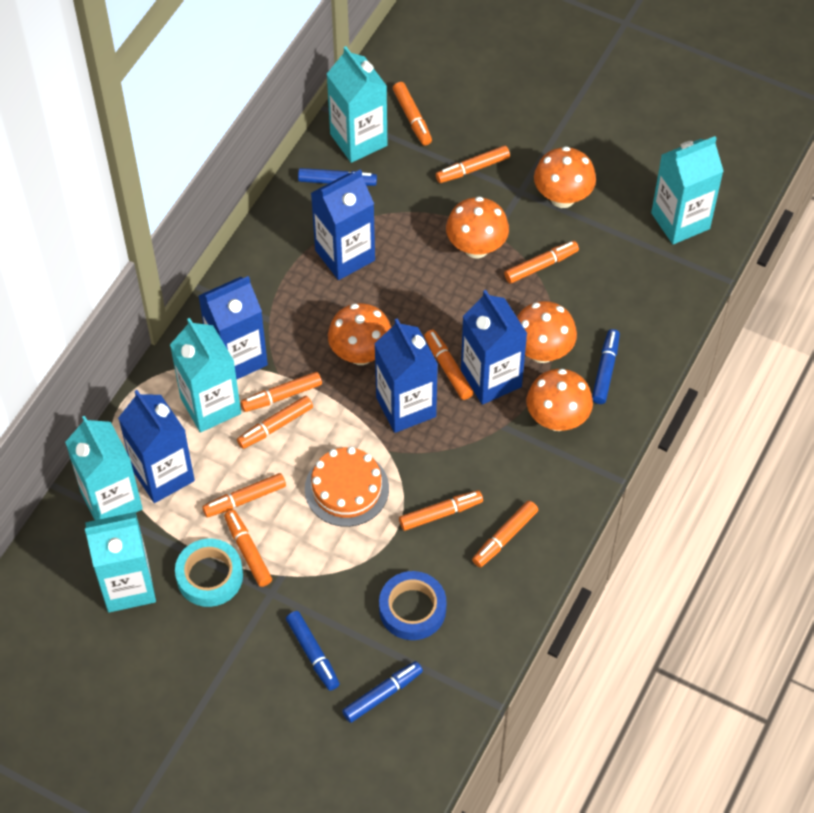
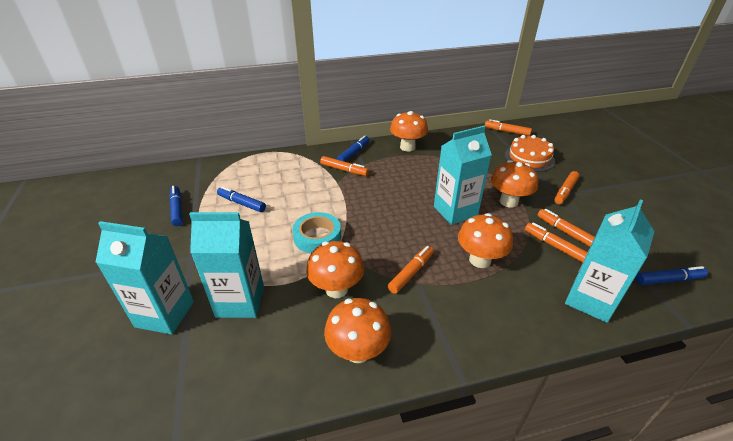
blue carton: 5 -> 0
blue tape: 1 -> 0
orange marker: 10 -> 6
turquoise carton: 5 -> 4

